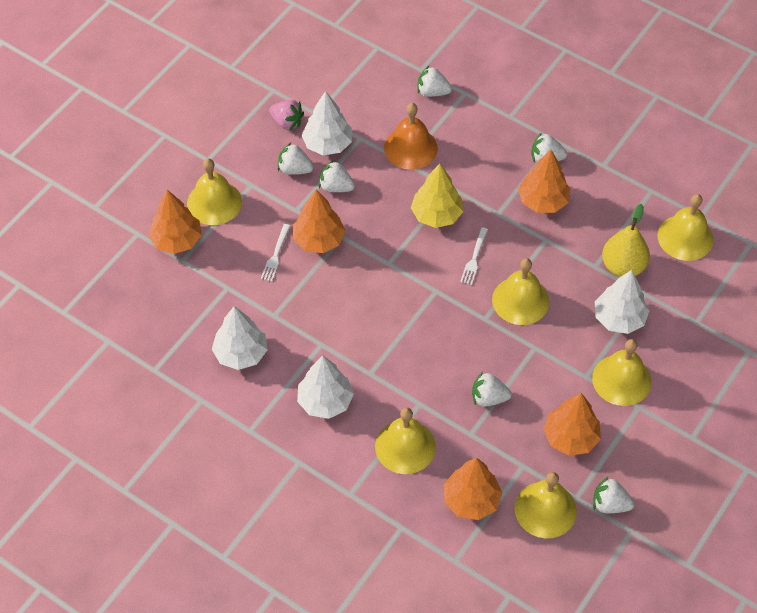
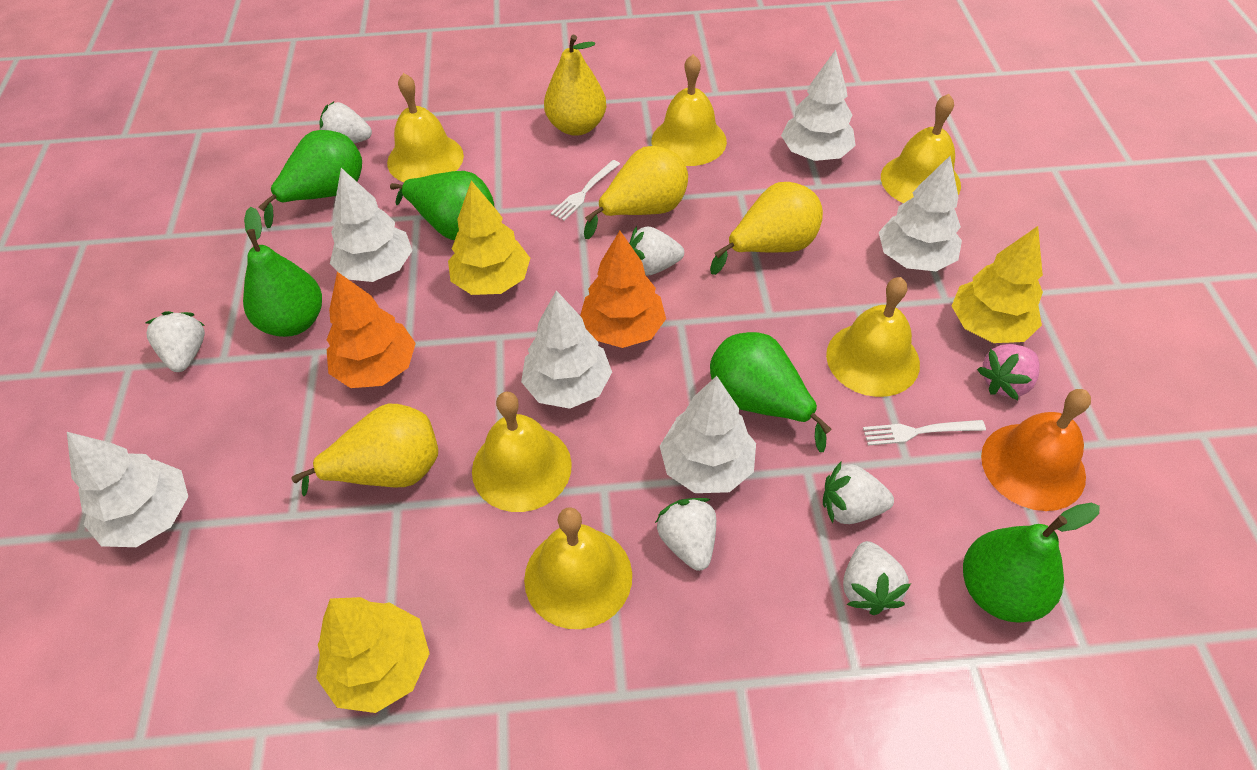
green pear: 0 -> 5
orange tree: 5 -> 2
white tree: 4 -> 6
yellow pear: 1 -> 4
yellow tree: 1 -> 3

